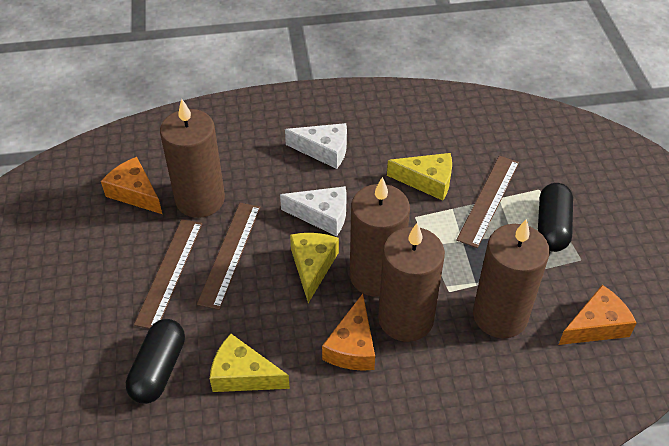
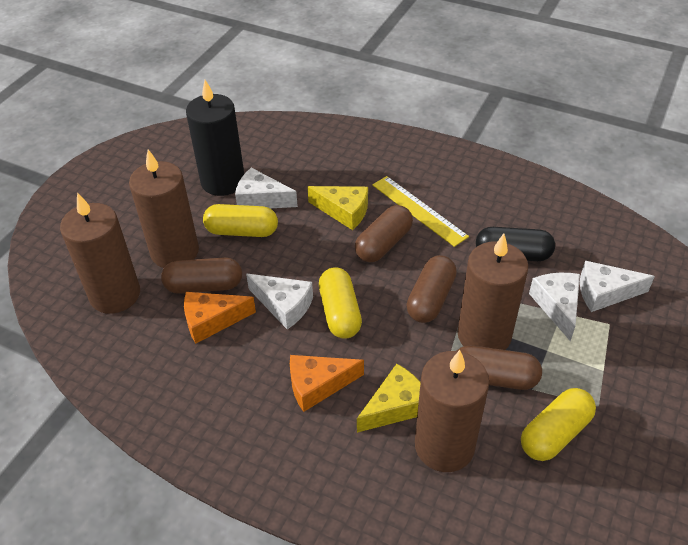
black candle: 0 -> 1
black capsule: 2 -> 1
brown capsule: 0 -> 4
brown ruler: 3 -> 0
orange cheese: 3 -> 2
white cheese: 2 -> 4
yellow capsule: 0 -> 3
yellow cheese: 3 -> 2
yellow ruler: 0 -> 1

